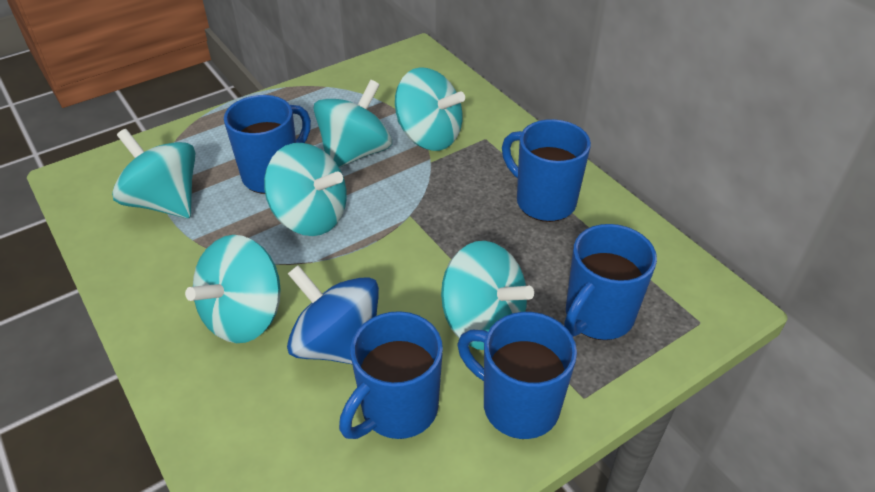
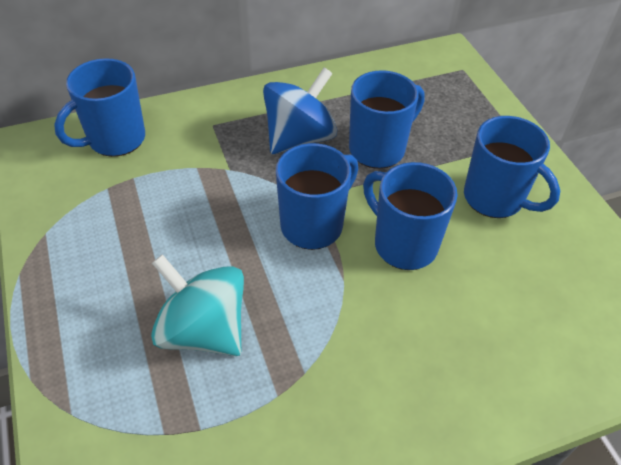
turquoise spinning top: 6 -> 1

